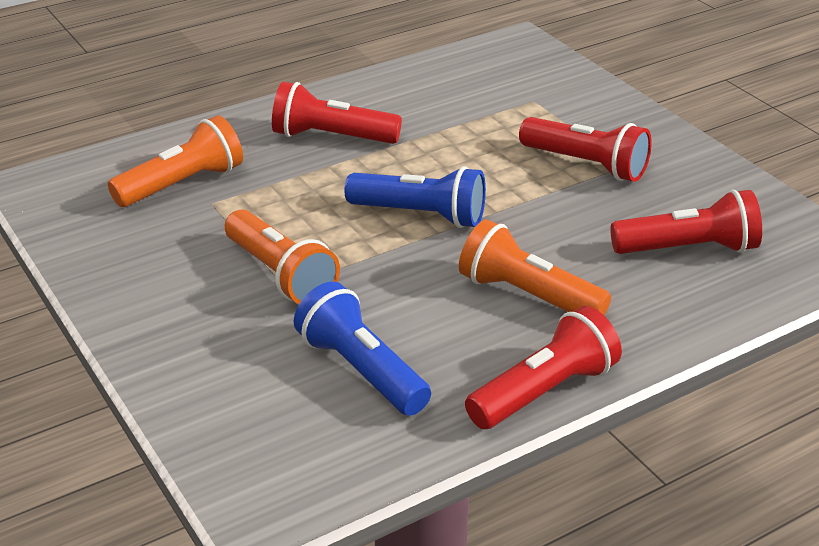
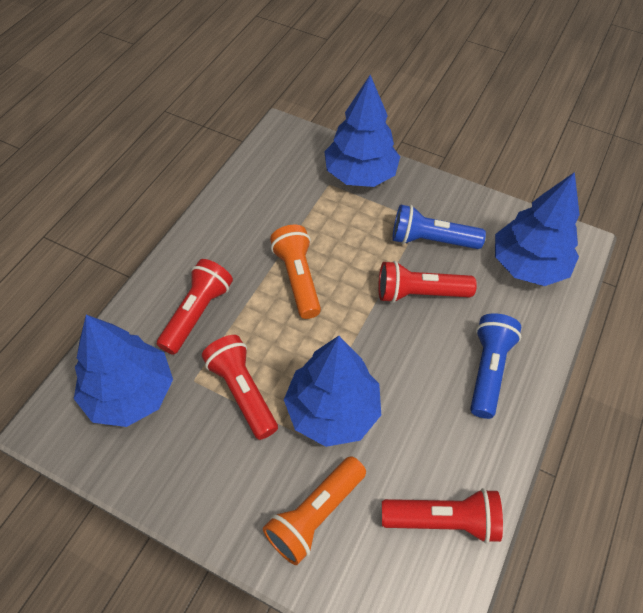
blue tree: 0 -> 4
orange flashlight: 3 -> 2

